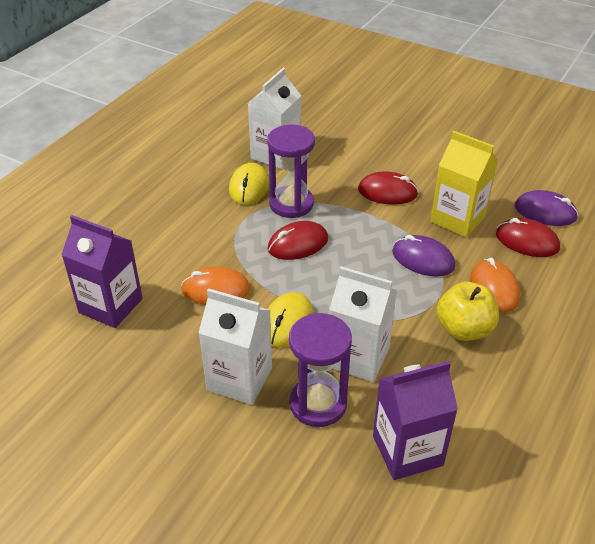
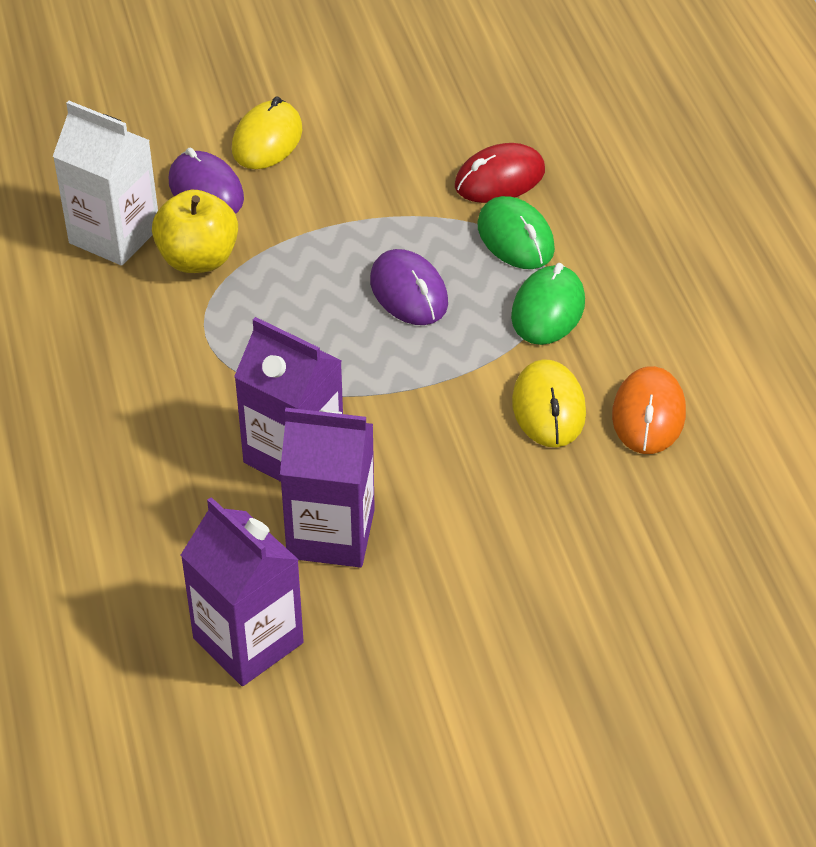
green mouse: 0 -> 2
orange mouse: 2 -> 1
purple carton: 2 -> 3
purple hourglass: 2 -> 0
red mouse: 3 -> 1
white carton: 3 -> 1
yellow carton: 1 -> 0

